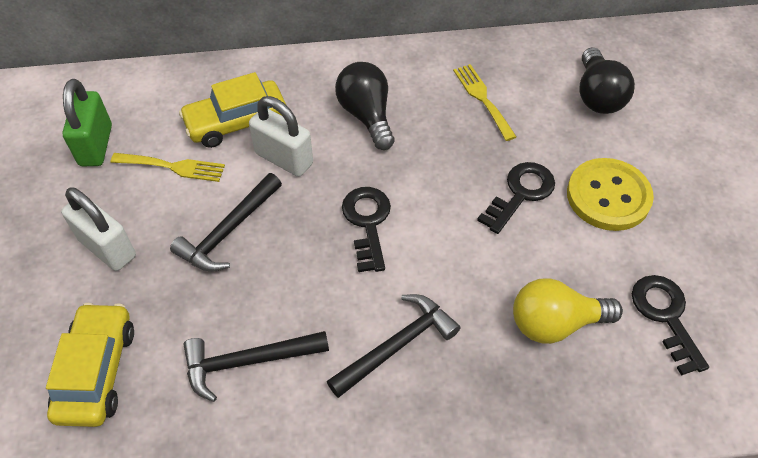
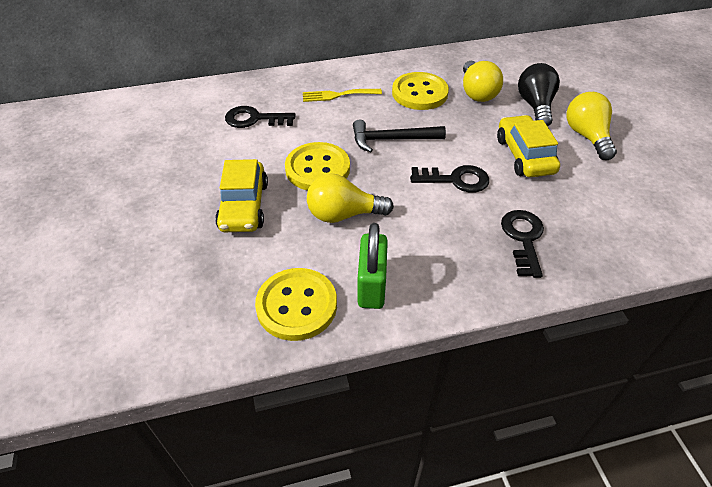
black hammer: 3 -> 1
black light bulb: 2 -> 1
white padlock: 2 -> 0
yellow button: 1 -> 3
yellow fork: 2 -> 1
yellow light bulb: 1 -> 3

